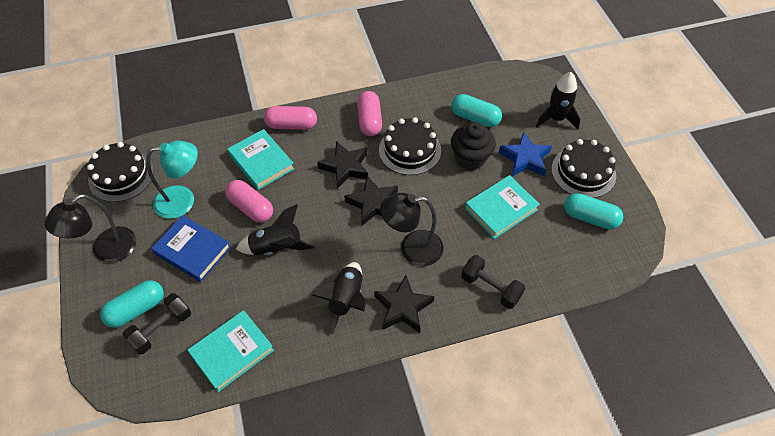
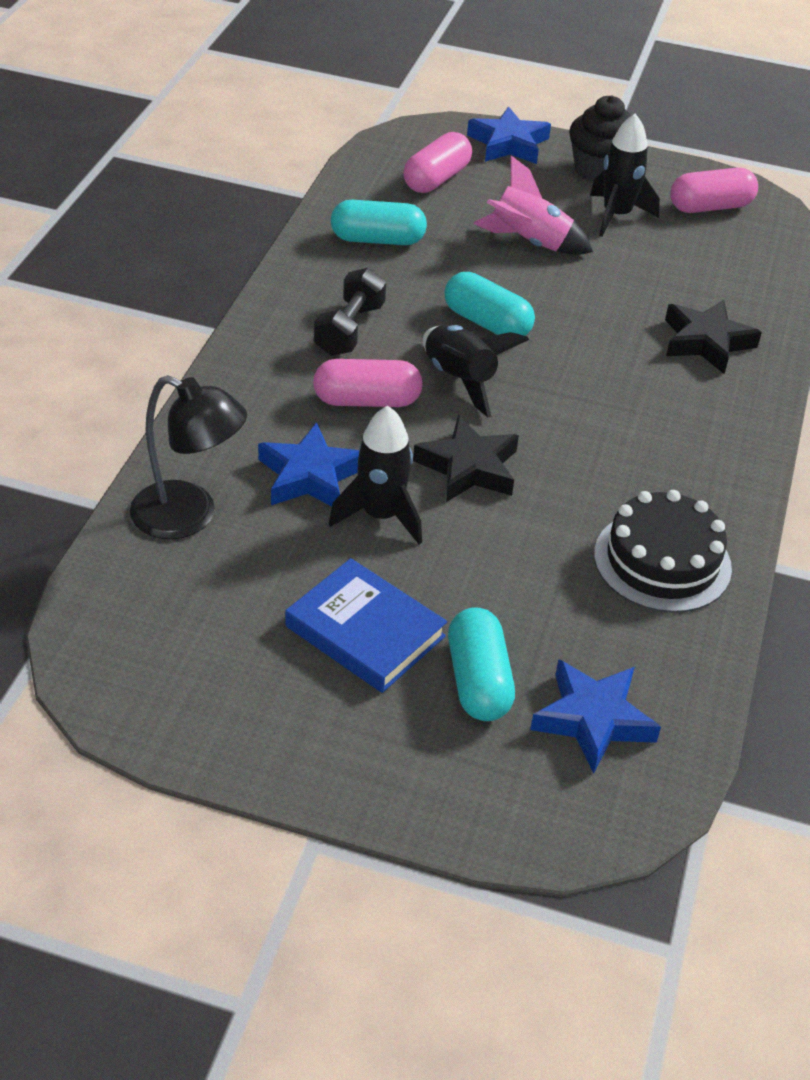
black cake: 3 -> 1
black dumbbell: 2 -> 1
black lamp: 2 -> 1
black star: 3 -> 2
blue star: 1 -> 3
pink rocket: 0 -> 1
turquoise book: 3 -> 0
turquoise lamp: 1 -> 0

